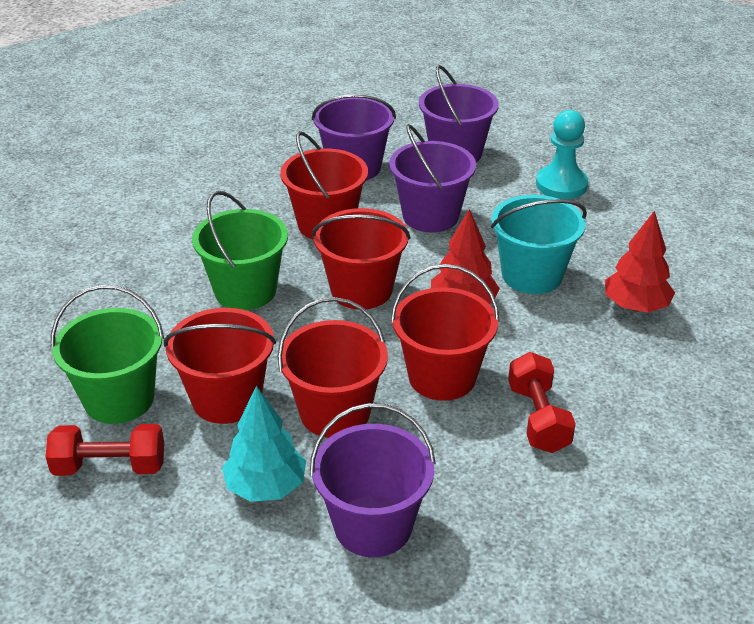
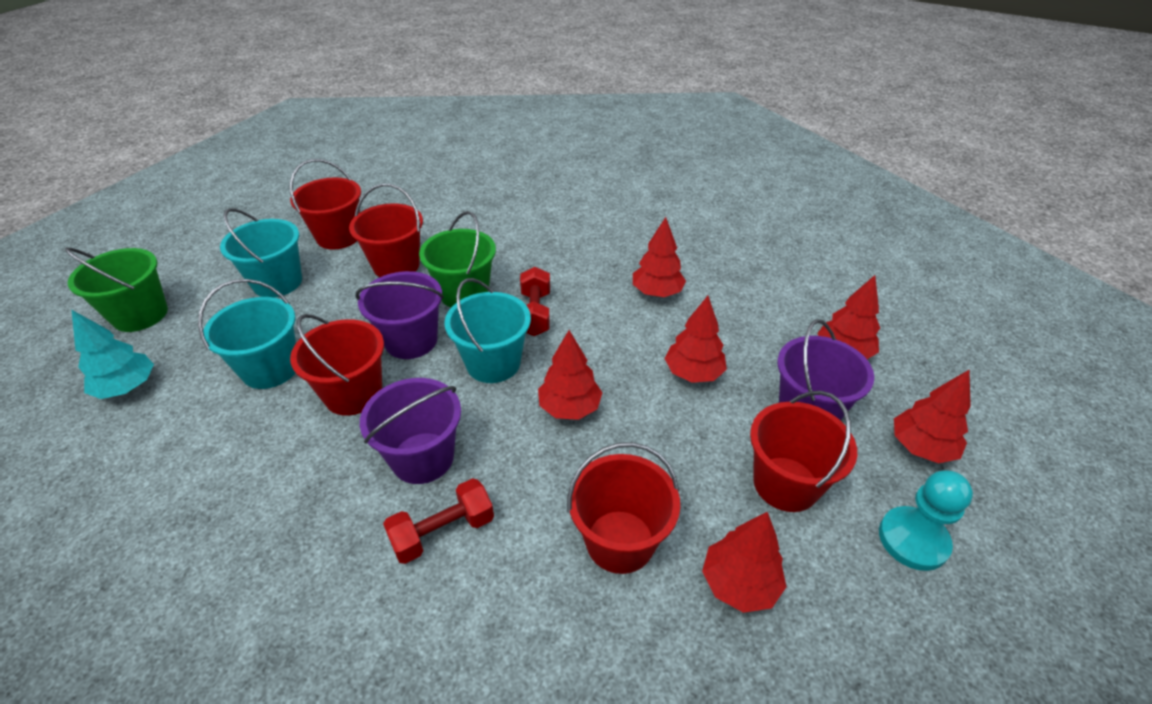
purple bucket: 4 -> 3
red tree: 2 -> 6
turquoise bucket: 1 -> 3

